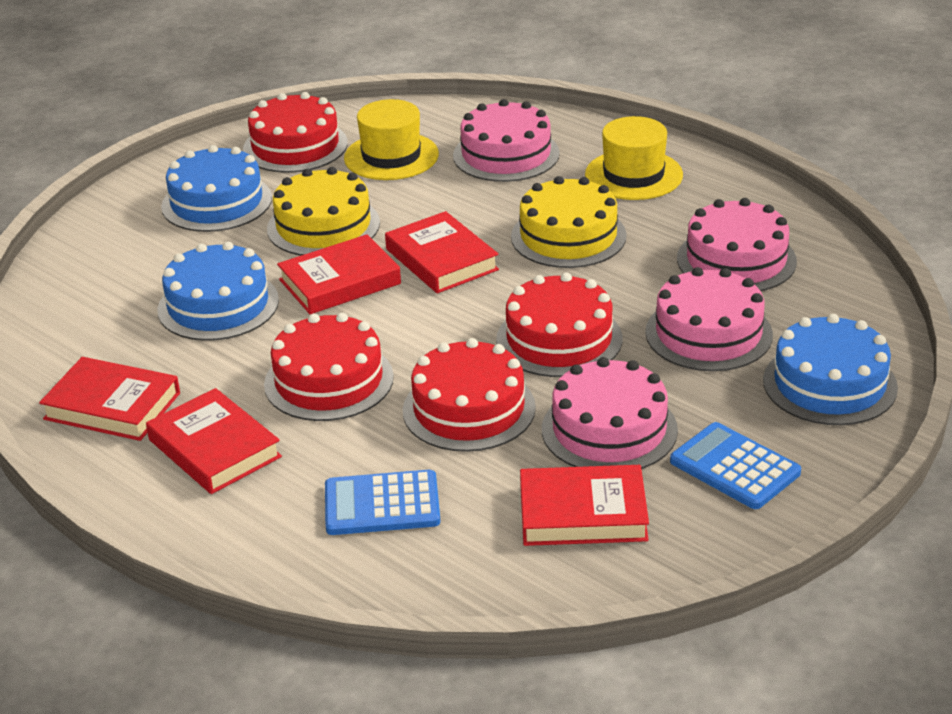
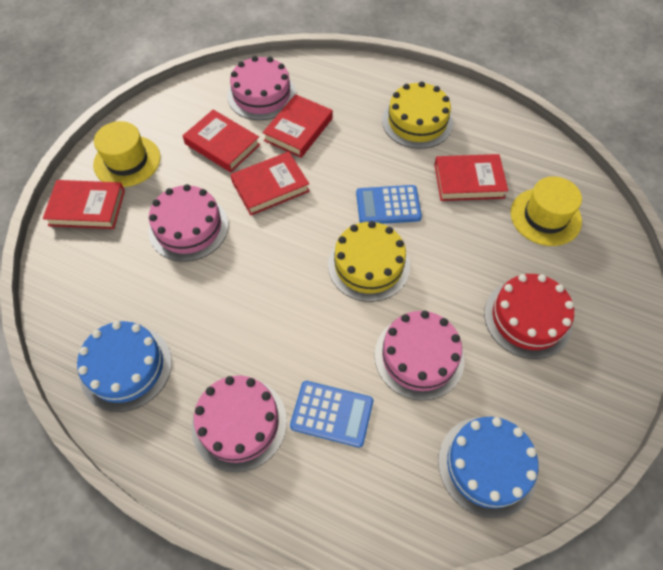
blue cake: 3 -> 2
red cake: 4 -> 1

